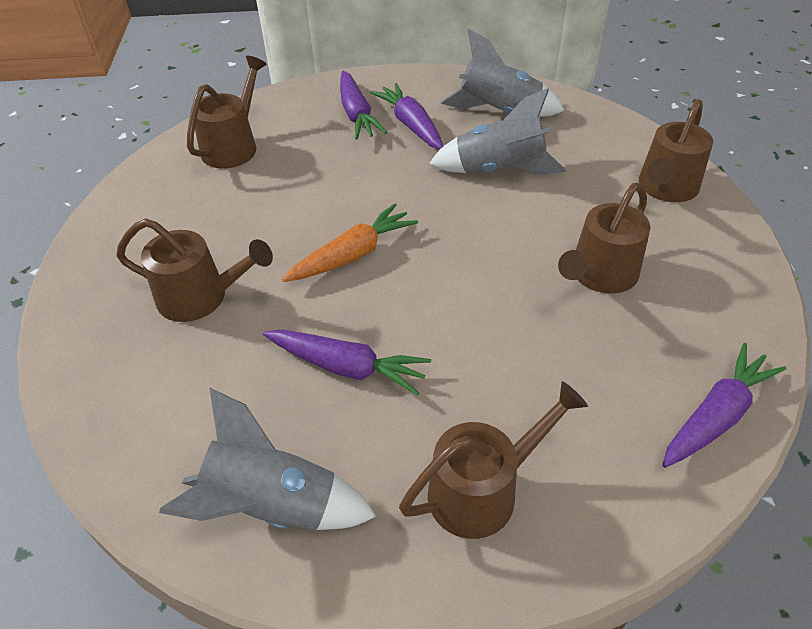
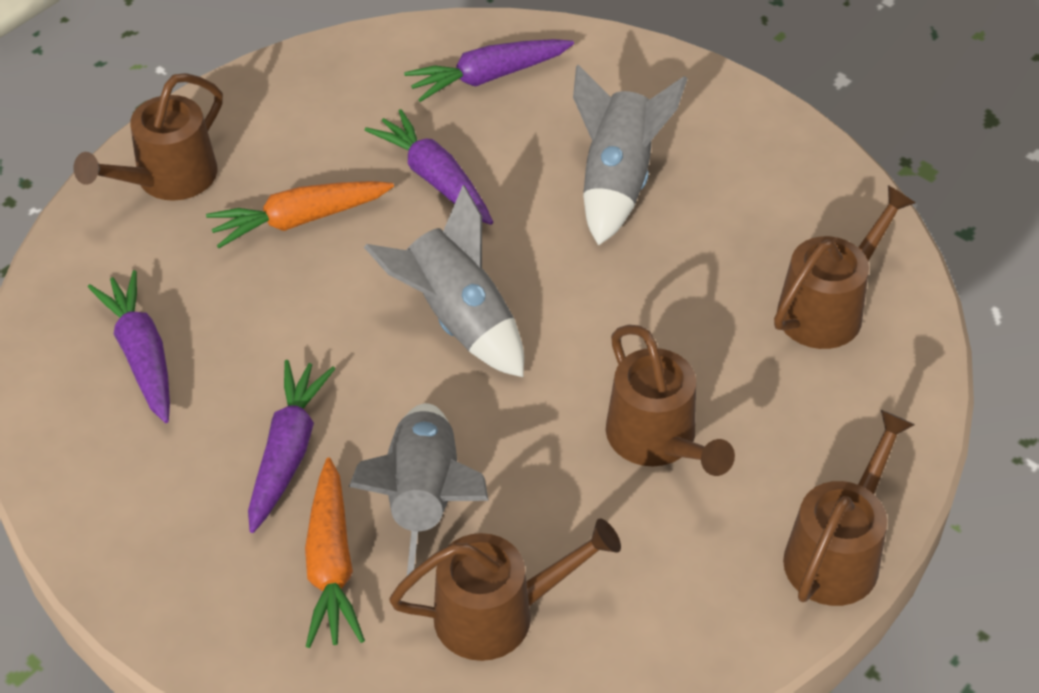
orange carrot: 1 -> 2

